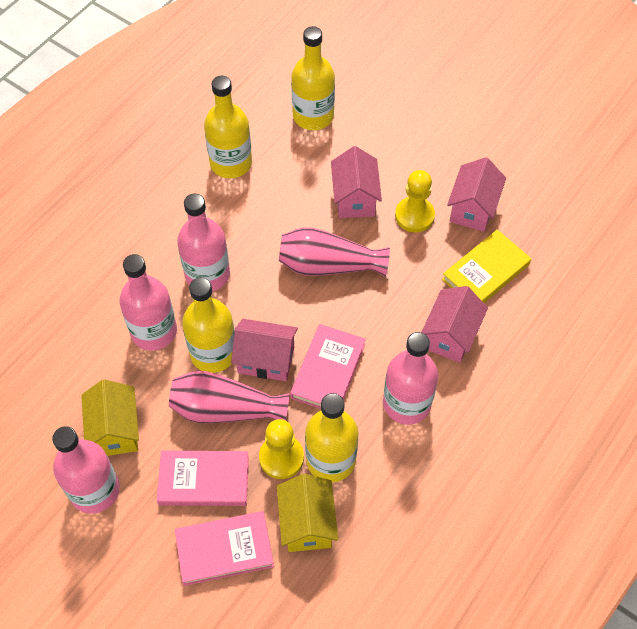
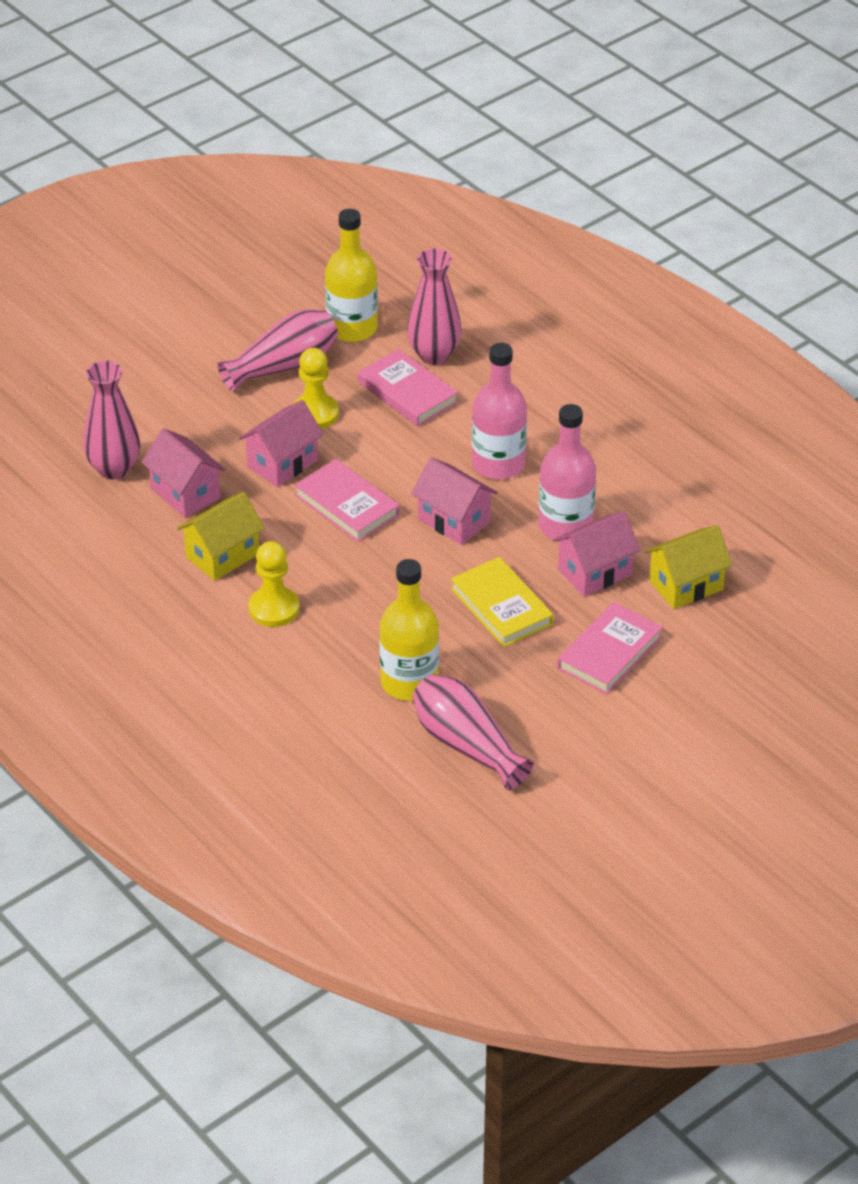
pink bottle: 4 -> 2
pink vase: 2 -> 4
yellow bottle: 4 -> 2

